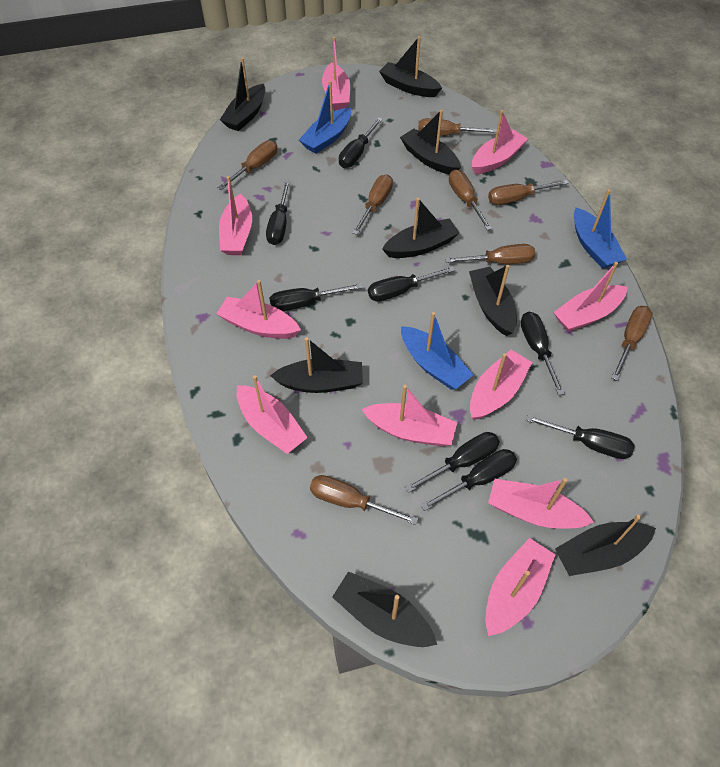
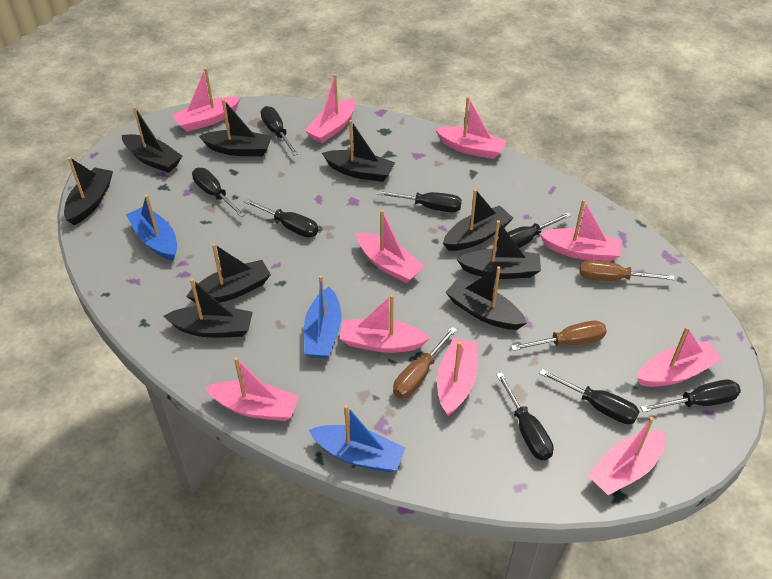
black boat: 8 -> 9
brown screwdriver: 8 -> 3

